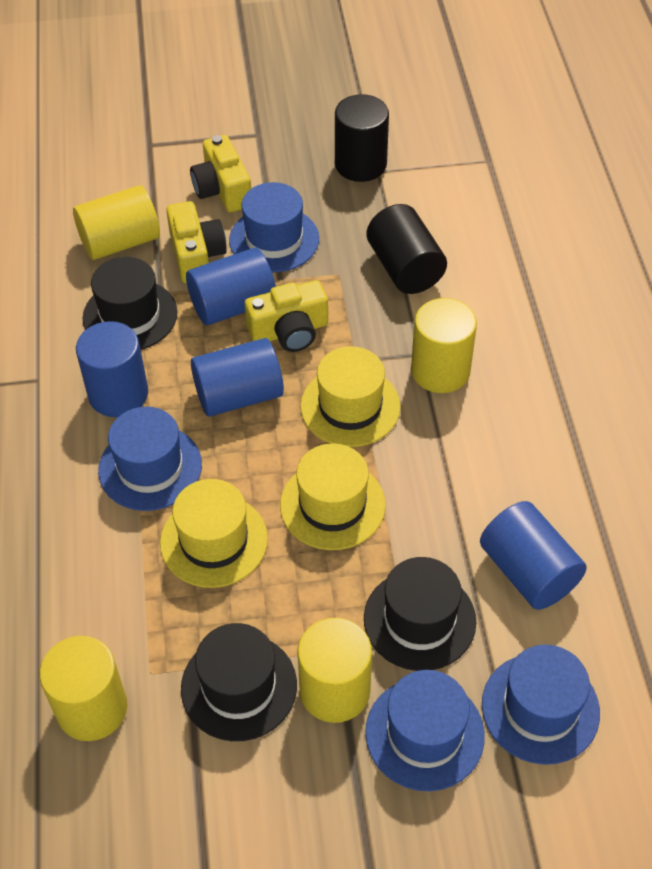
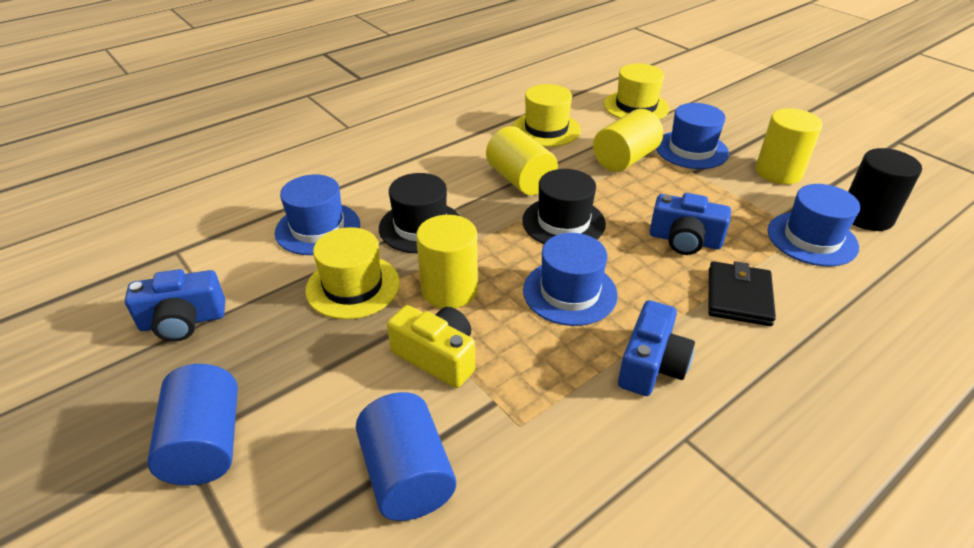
black cylinder: 2 -> 1
black hat: 3 -> 2
black wallet: 0 -> 1
blue camera: 0 -> 3
blue cylinder: 4 -> 2
yellow camera: 3 -> 1

